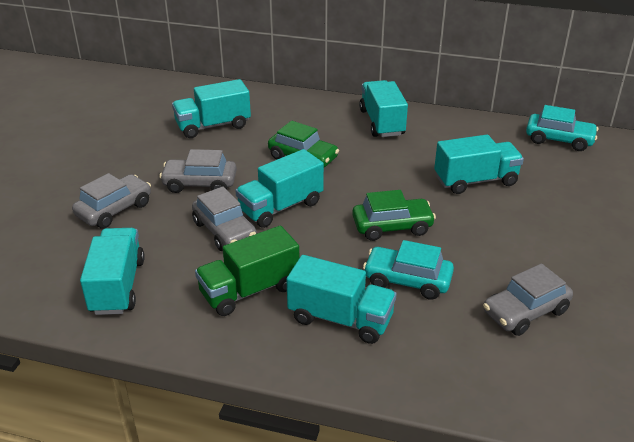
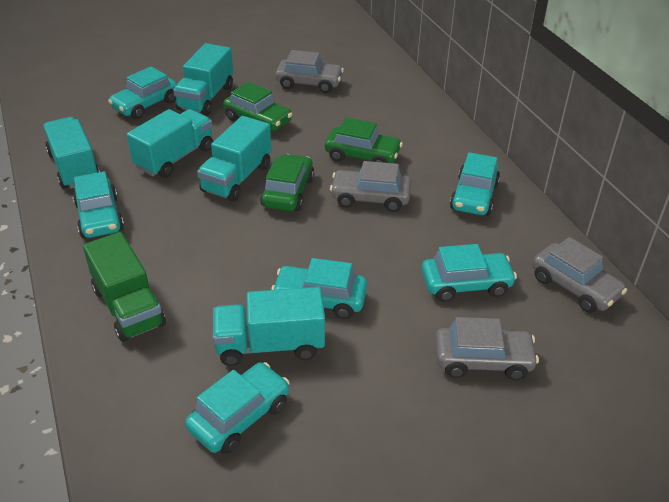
green car: 2 -> 3
turquoise car: 2 -> 6
turquoise truck: 6 -> 5

